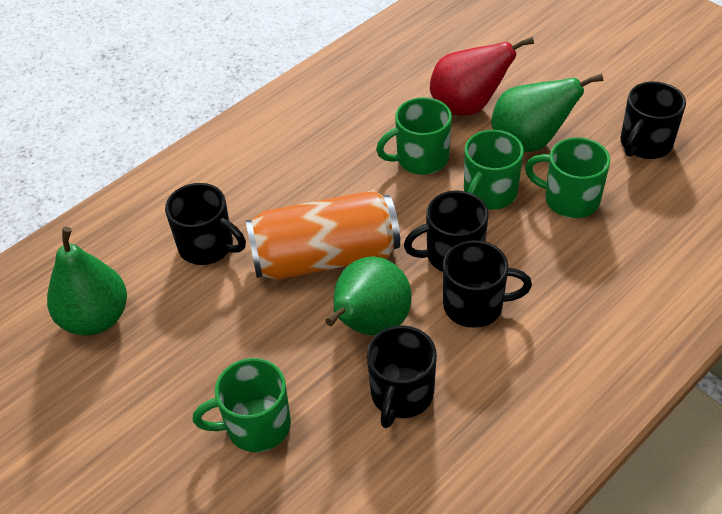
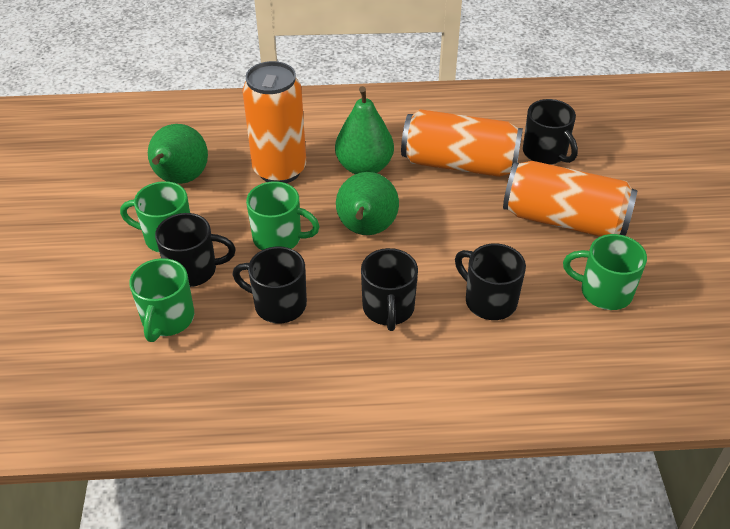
orange can: 1 -> 3
red pear: 1 -> 0

